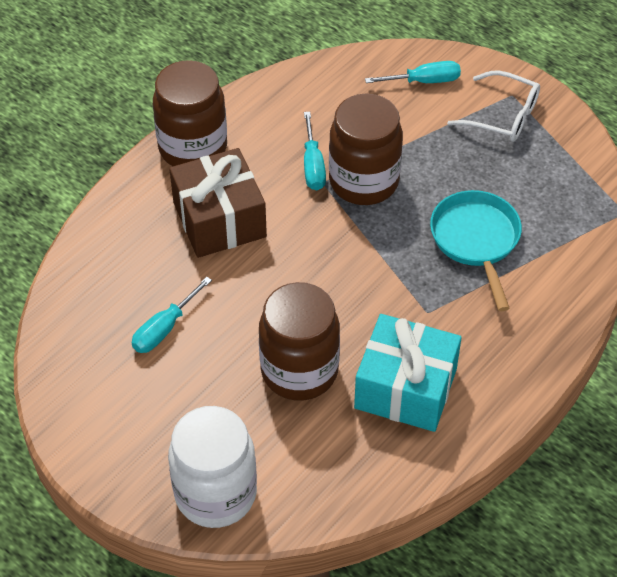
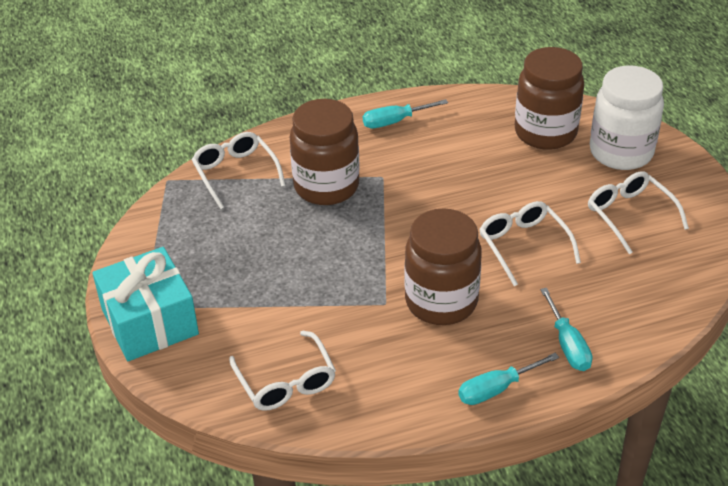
brown gift: 1 -> 0
turquoise pan: 1 -> 0
white glasses: 1 -> 4

